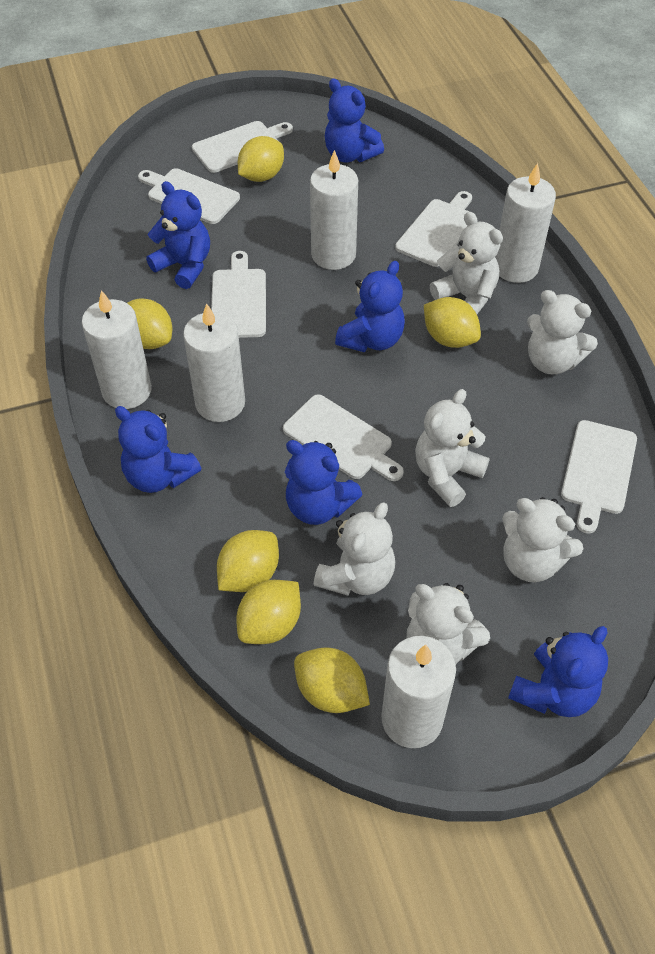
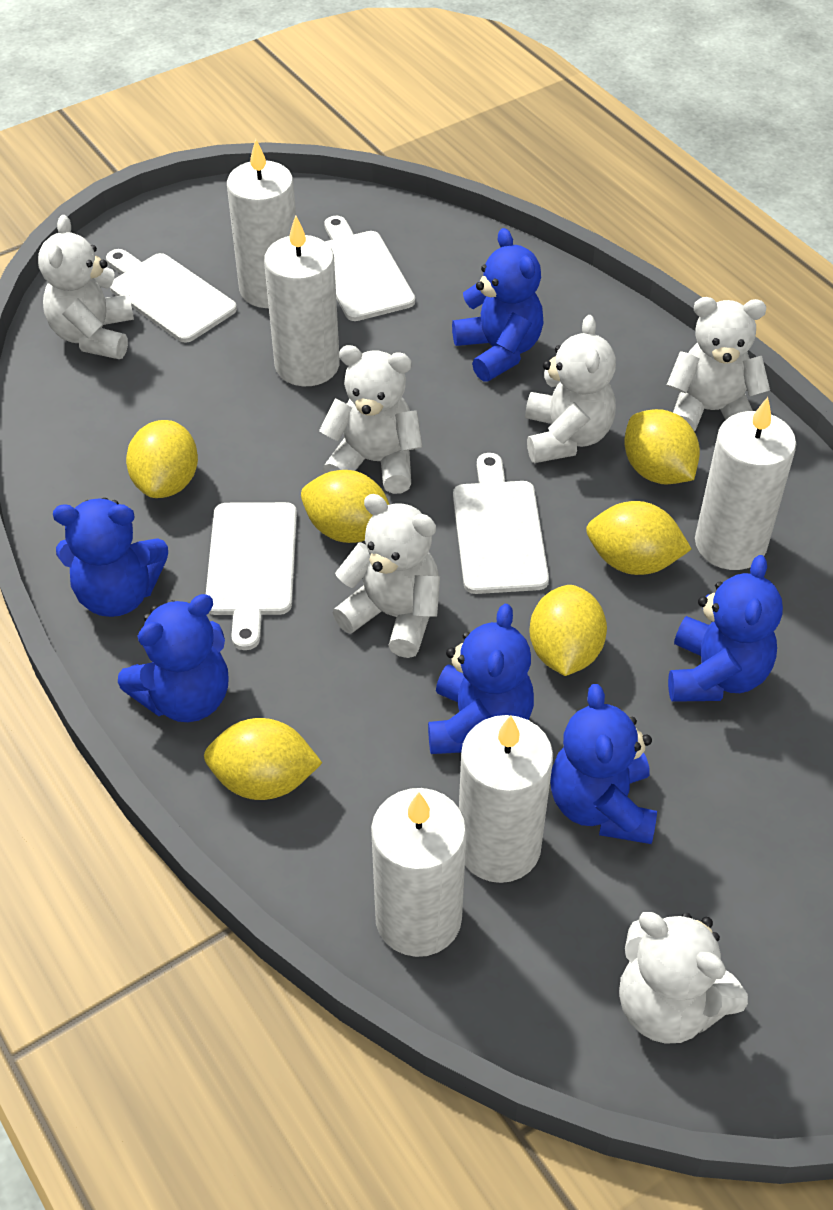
white cutting board: 6 -> 4

